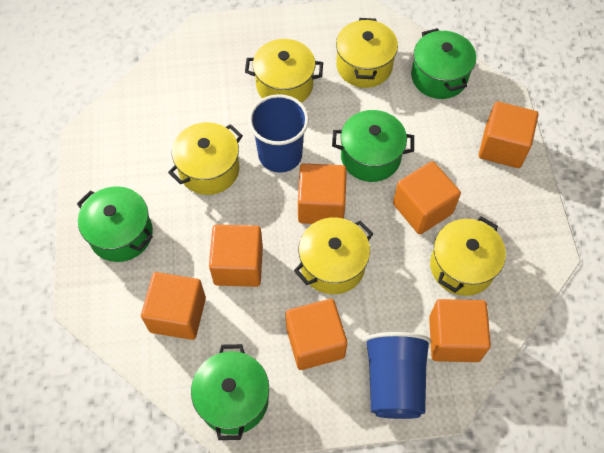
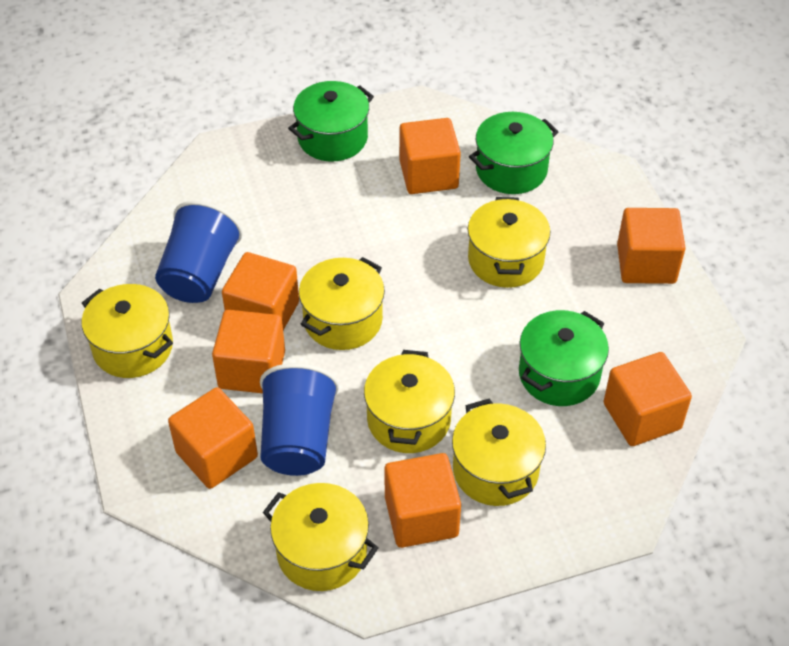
green pot: 4 -> 3
yellow pot: 5 -> 6

